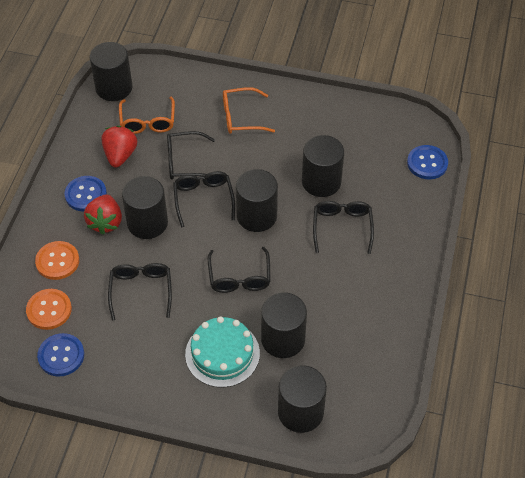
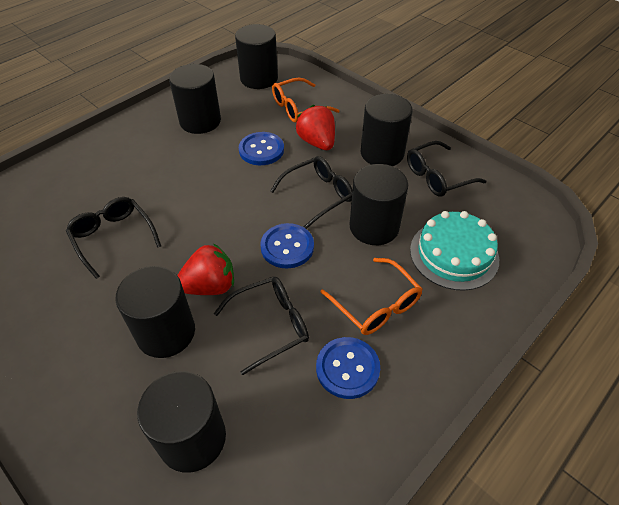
black glasses: 5 -> 4
orange button: 2 -> 0

